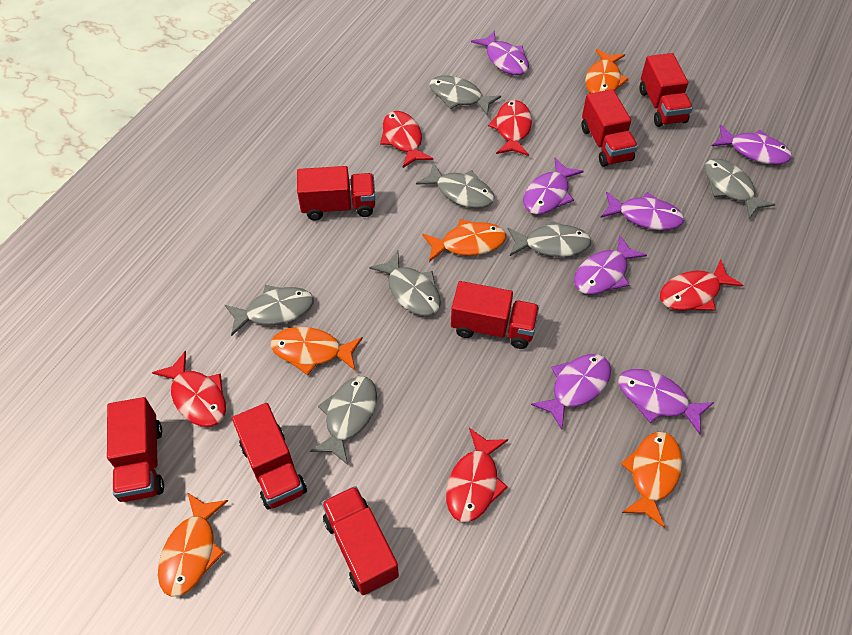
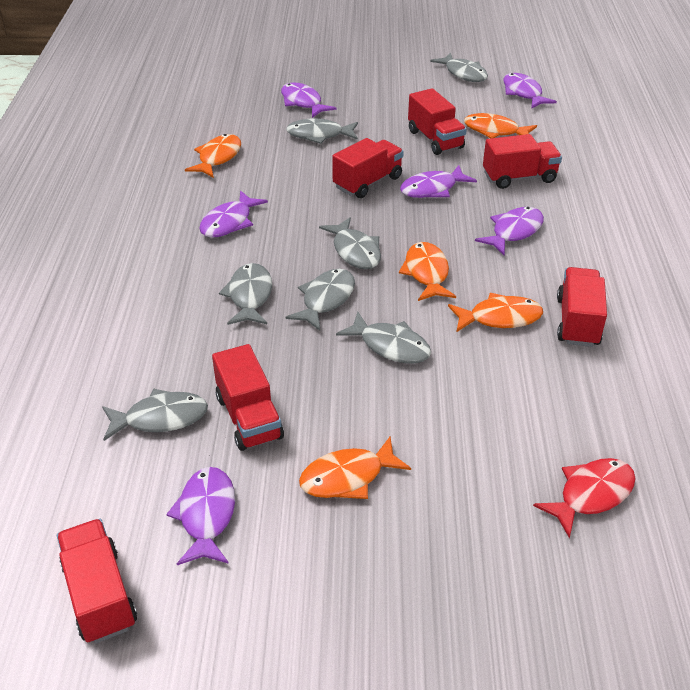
purple fish: 7 -> 6
red fish: 5 -> 1
red truck: 7 -> 6

